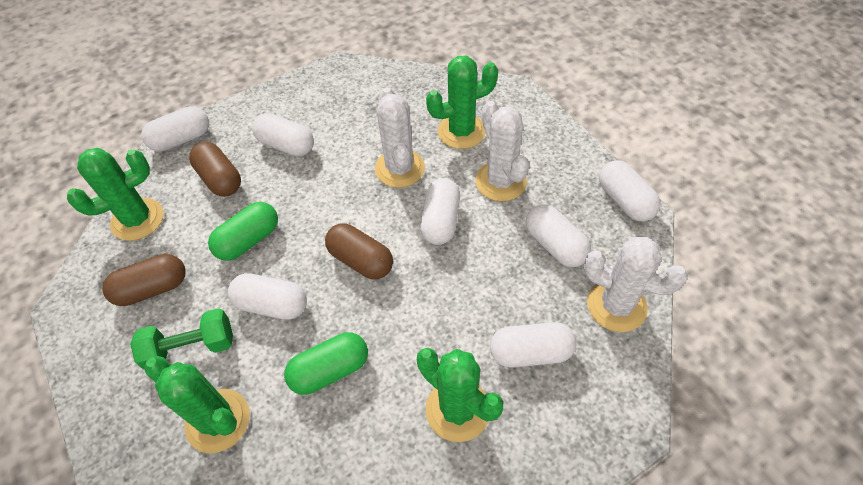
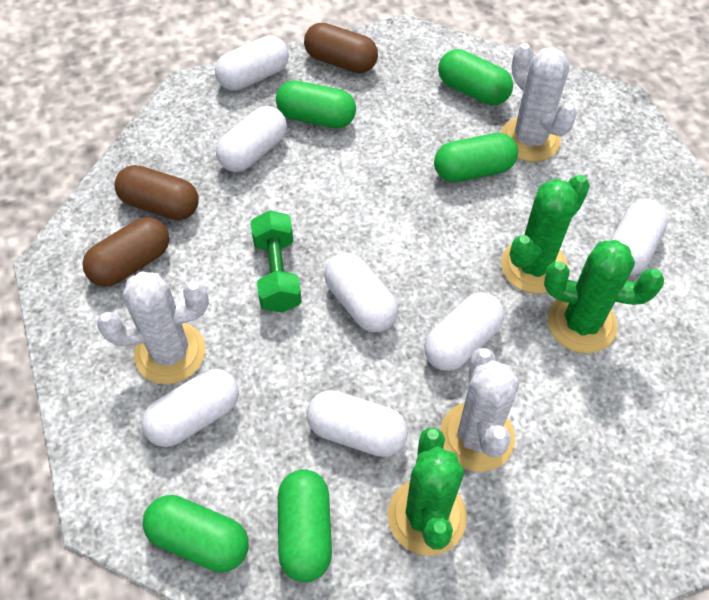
green cactus: 4 -> 3
green capsule: 2 -> 5

